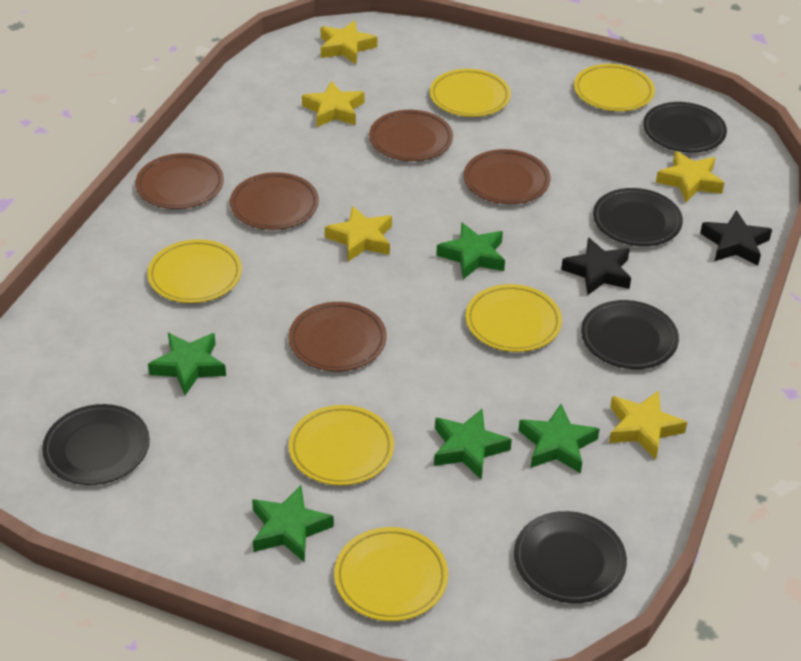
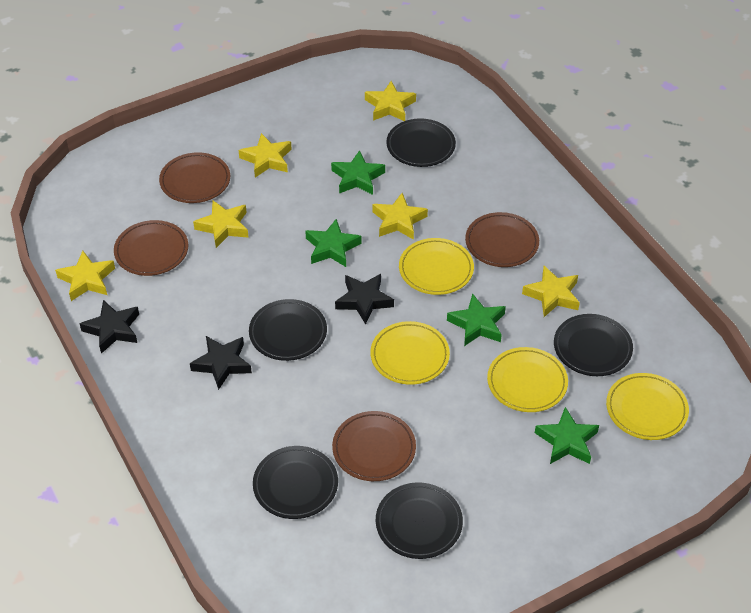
black star: 2 -> 3
brown plate: 5 -> 4
green star: 5 -> 4
yellow plate: 6 -> 4
yellow star: 5 -> 6

